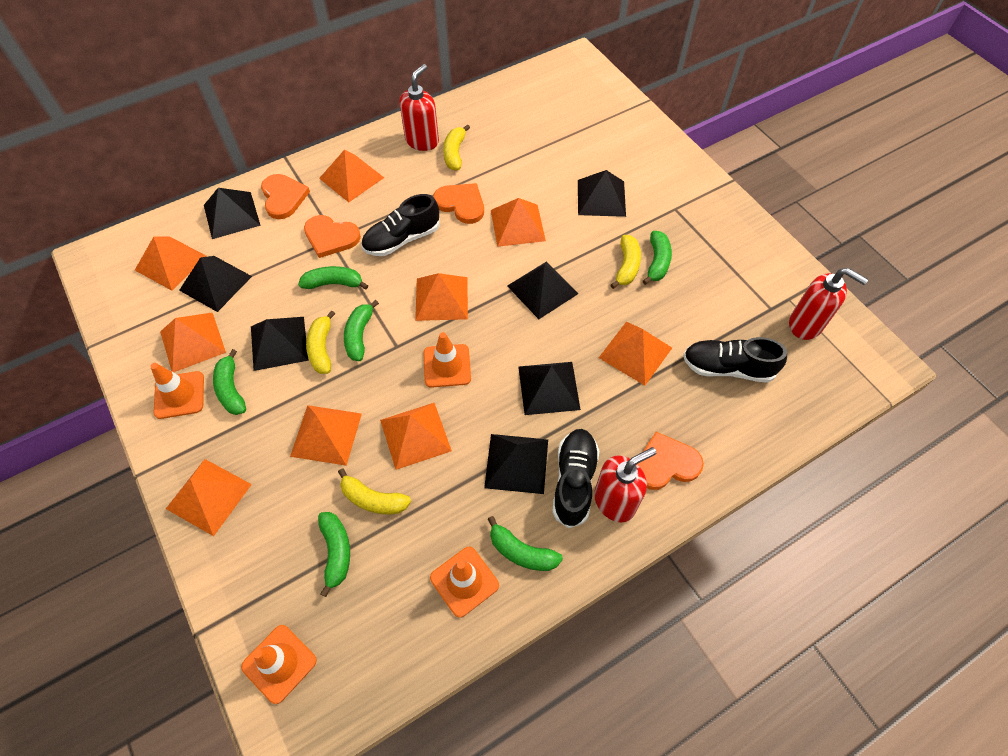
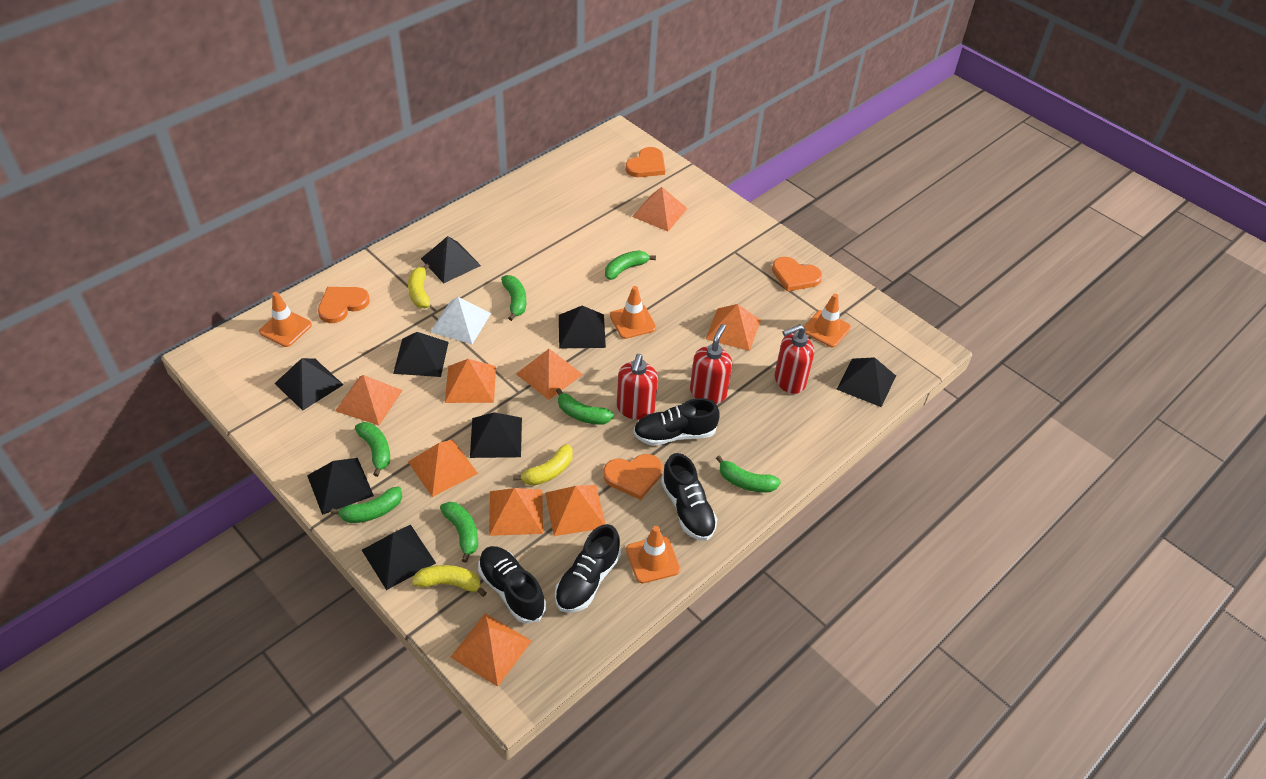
black pyramid: 7 -> 8
black shoe: 3 -> 4
green banana: 6 -> 7
white pyramid: 0 -> 1
yellow banana: 4 -> 3

